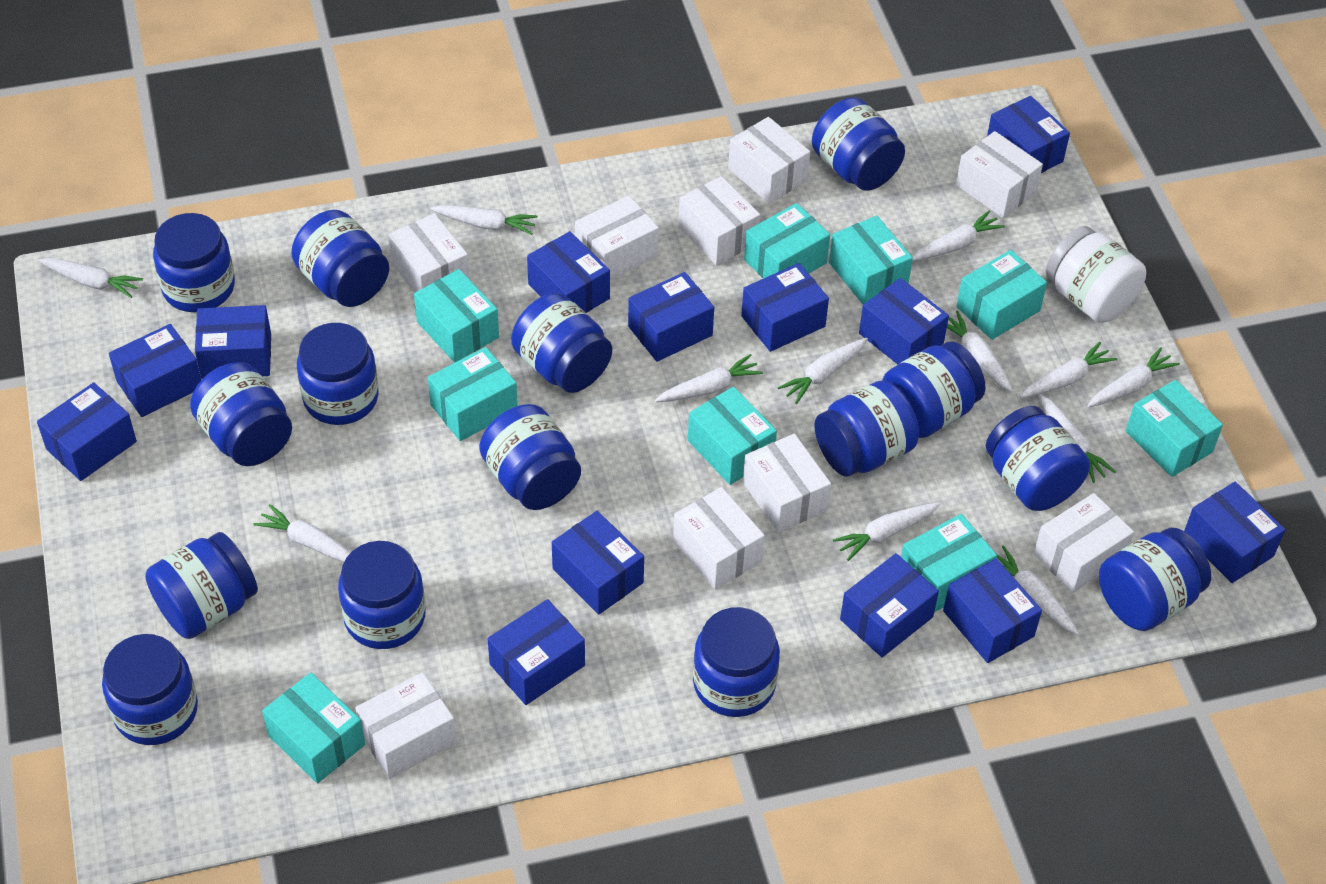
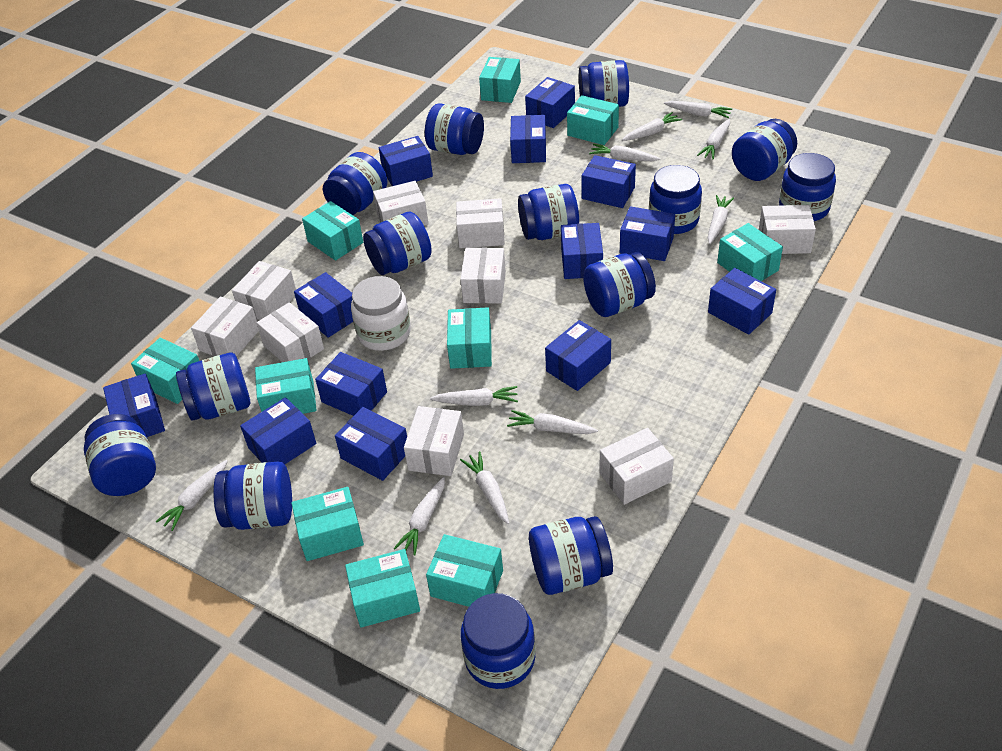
blue jar: 15 -> 14
turquoise box: 9 -> 10
white carrot: 12 -> 10

